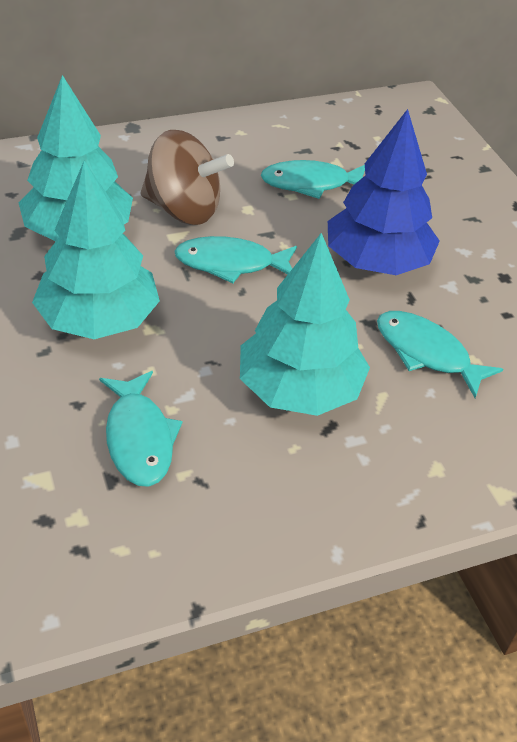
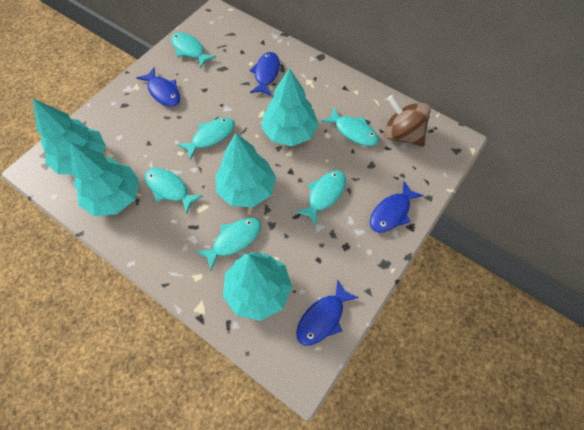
blue fish: 0 -> 4
blue tree: 1 -> 0
turquoise fish: 4 -> 6
turquoise tree: 3 -> 5

